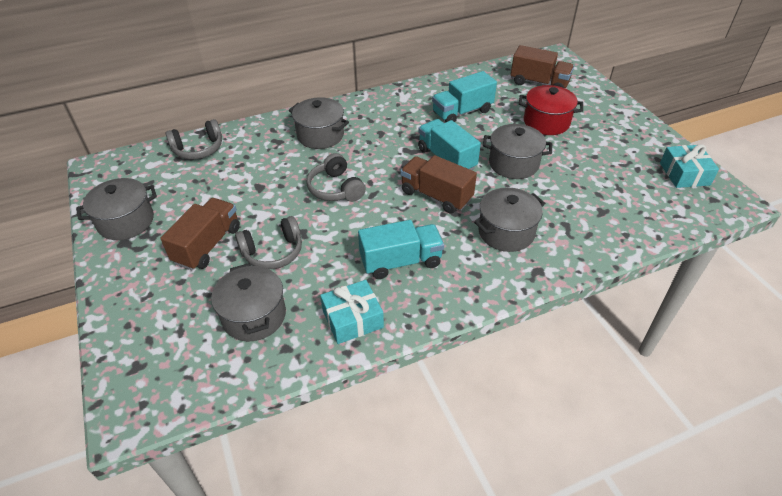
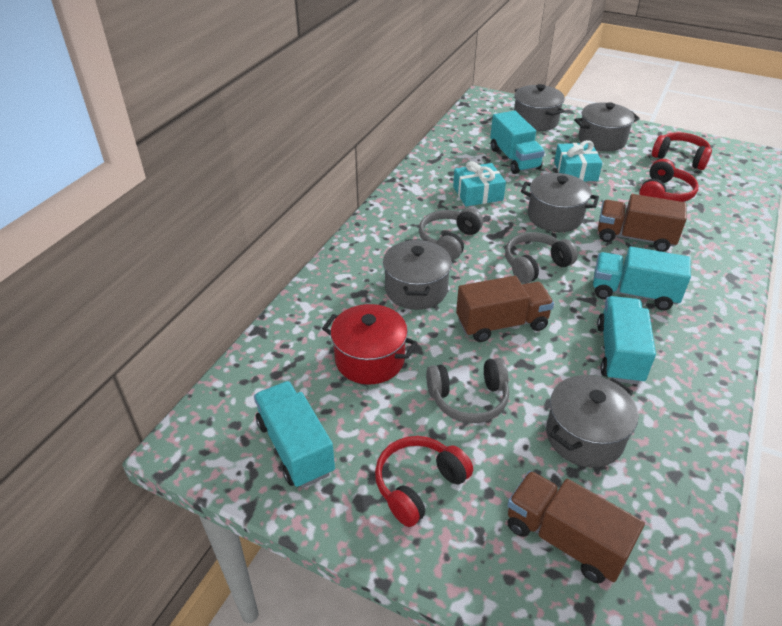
red headphones: 0 -> 3
turquoise truck: 3 -> 4

